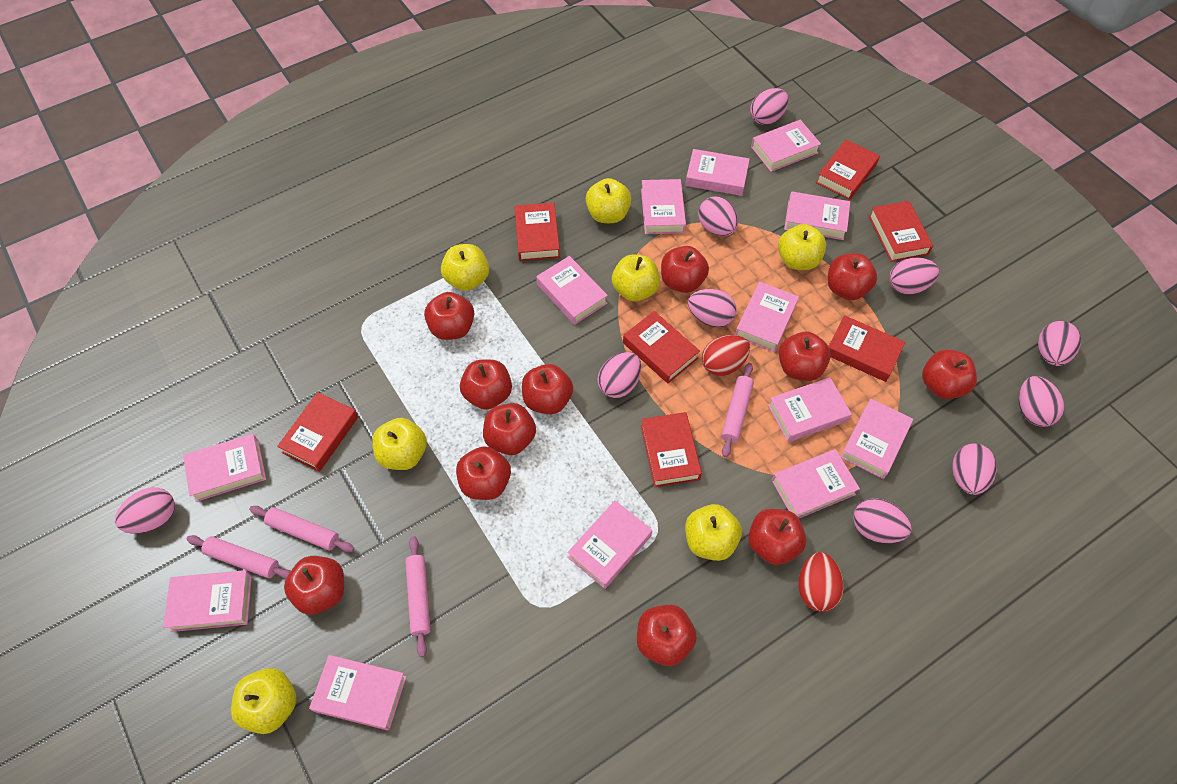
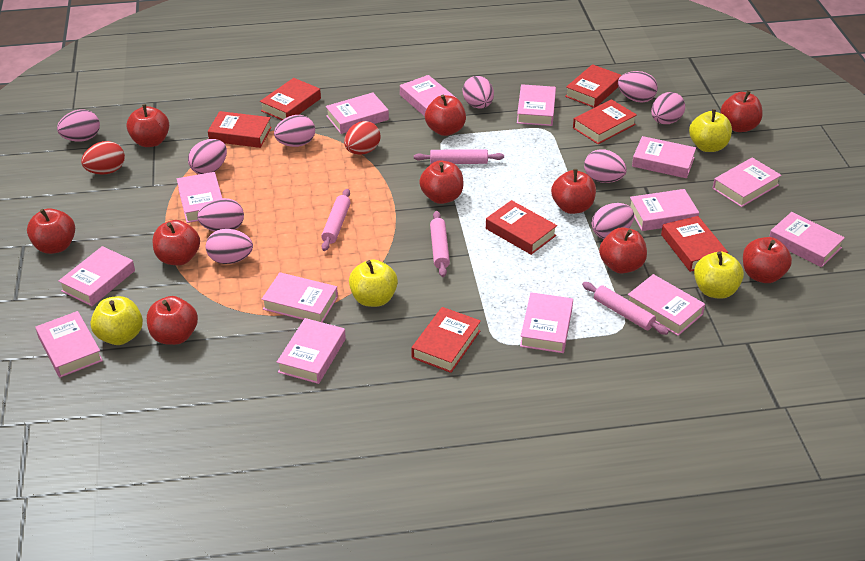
pink book: 13 -> 14
red apple: 12 -> 10
yellow apple: 7 -> 4

